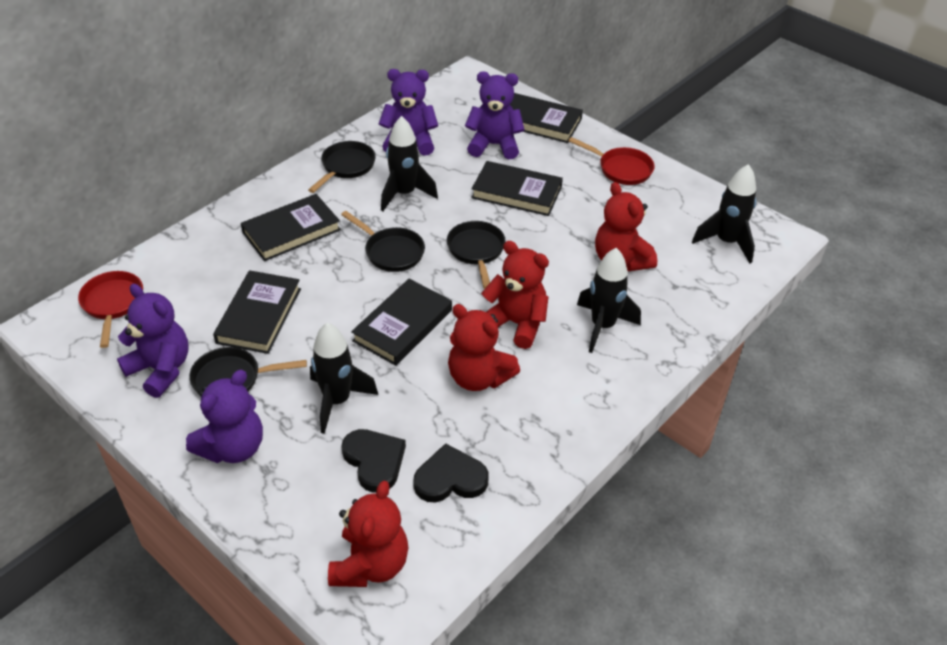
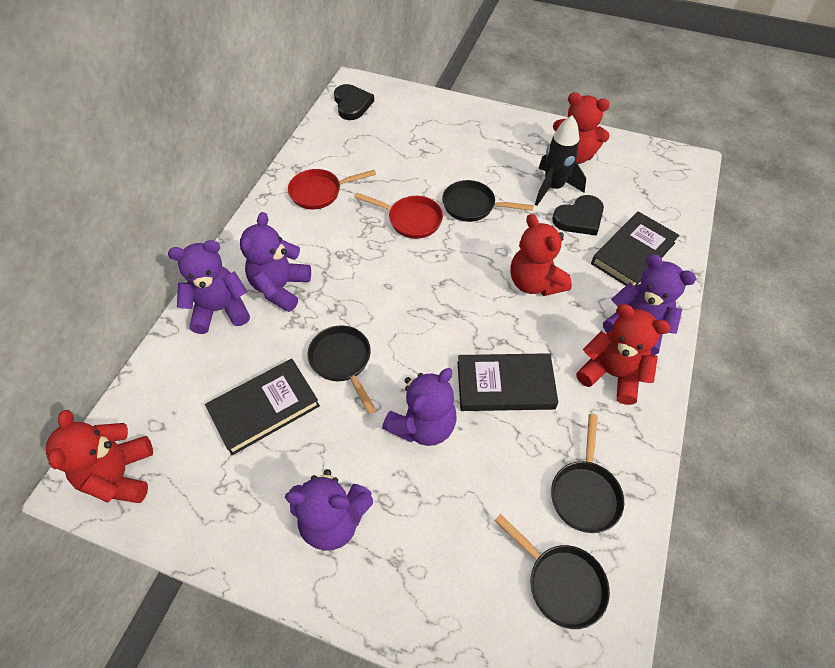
black book: 5 -> 3
black rocket: 4 -> 1
purple teddy bear: 4 -> 5

